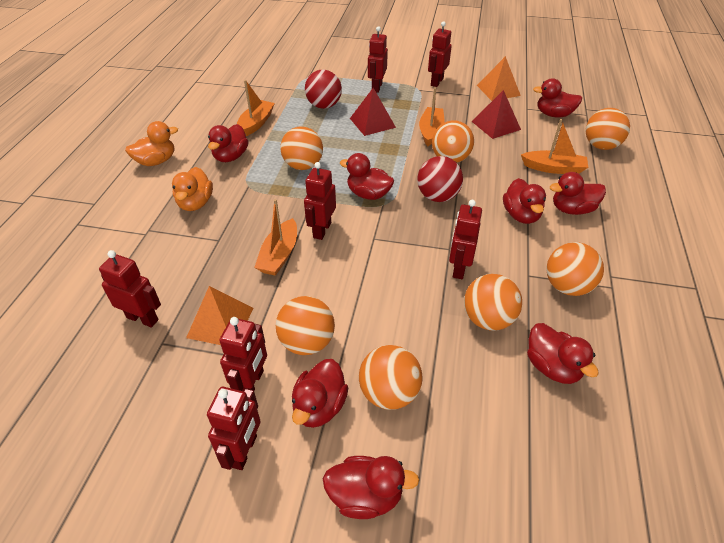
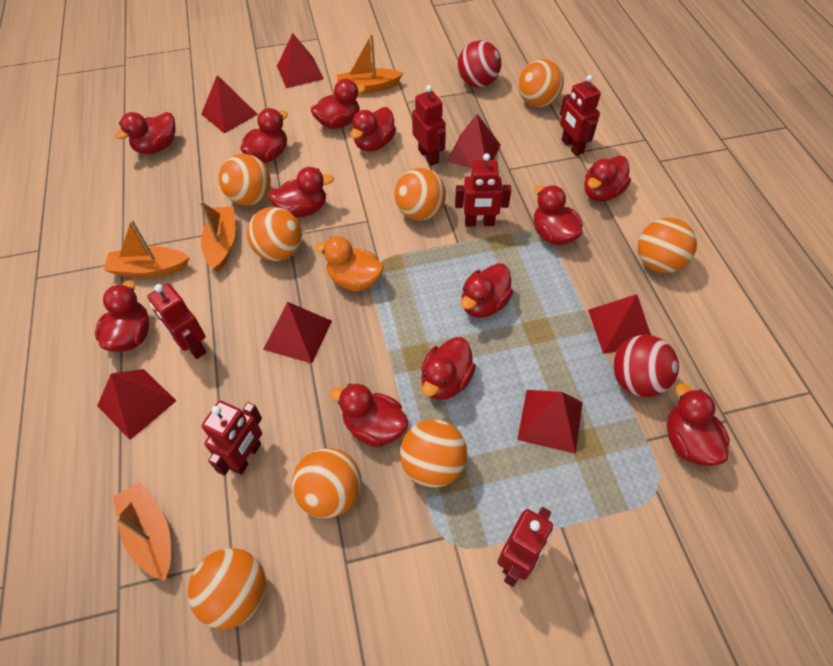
orange ball: 7 -> 8
orange duck: 2 -> 1
orange pyramid: 2 -> 0
red duck: 8 -> 12
red pyramid: 2 -> 7
red robot: 7 -> 6

